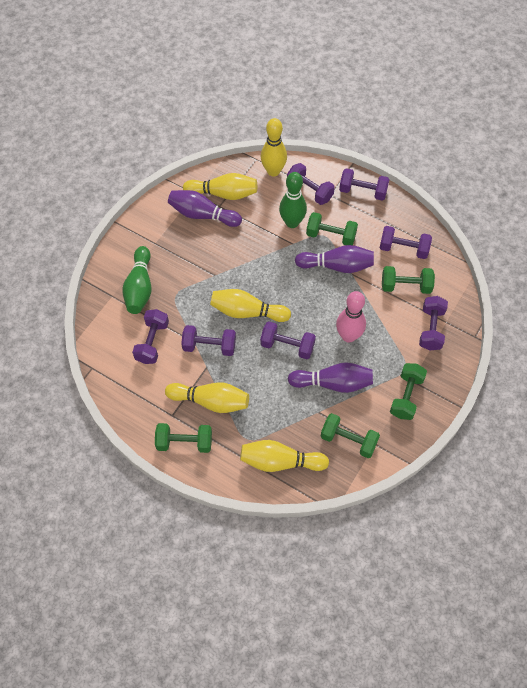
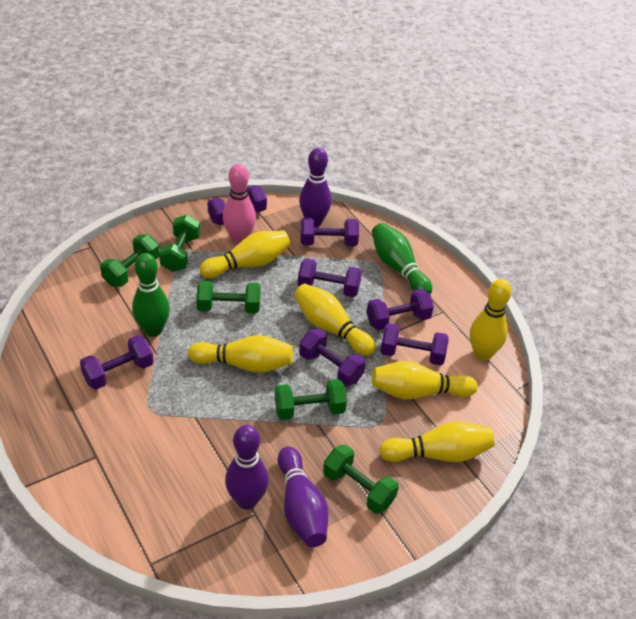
yellow bowling pin: 5 -> 6

